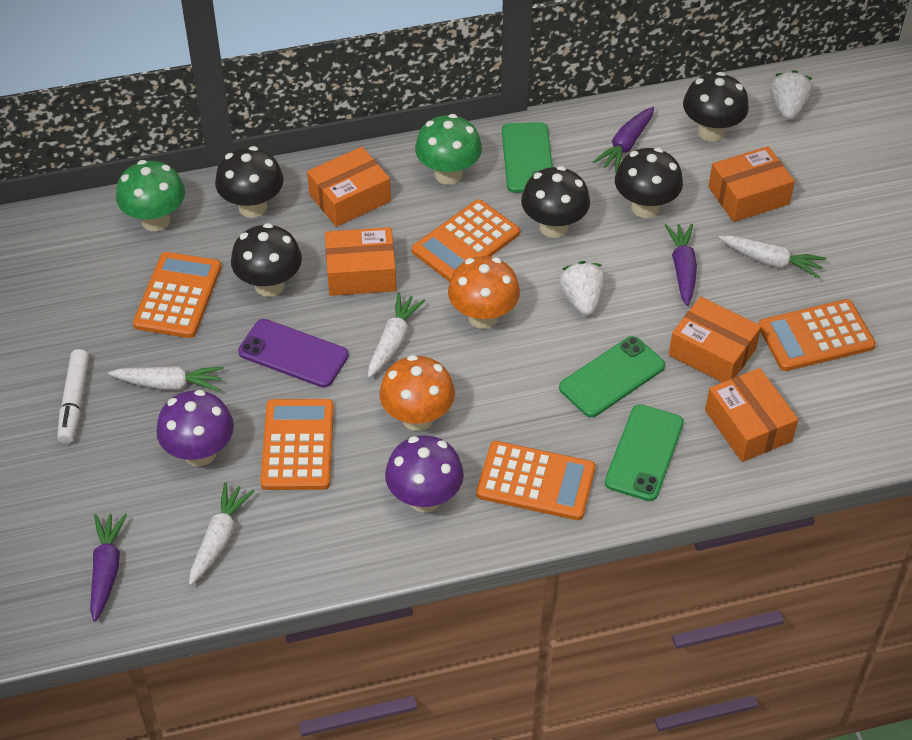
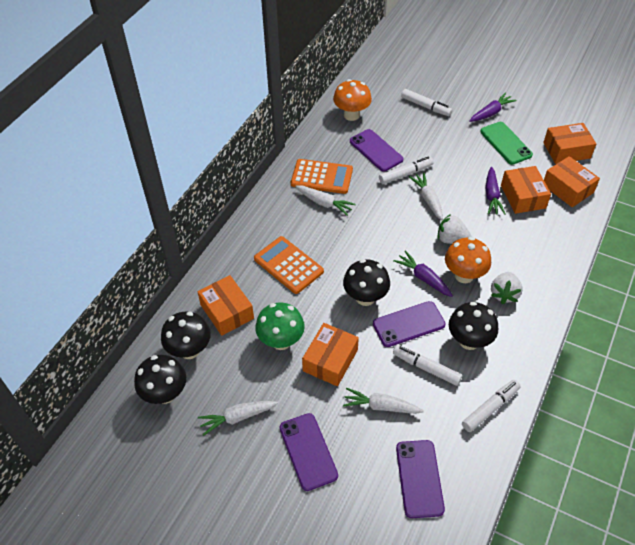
black mushroom: 5 -> 4
green mushroom: 2 -> 1
green phone: 3 -> 1
orange calculator: 5 -> 2
purple mushroom: 2 -> 0
purple phone: 1 -> 4
white marker: 1 -> 4

